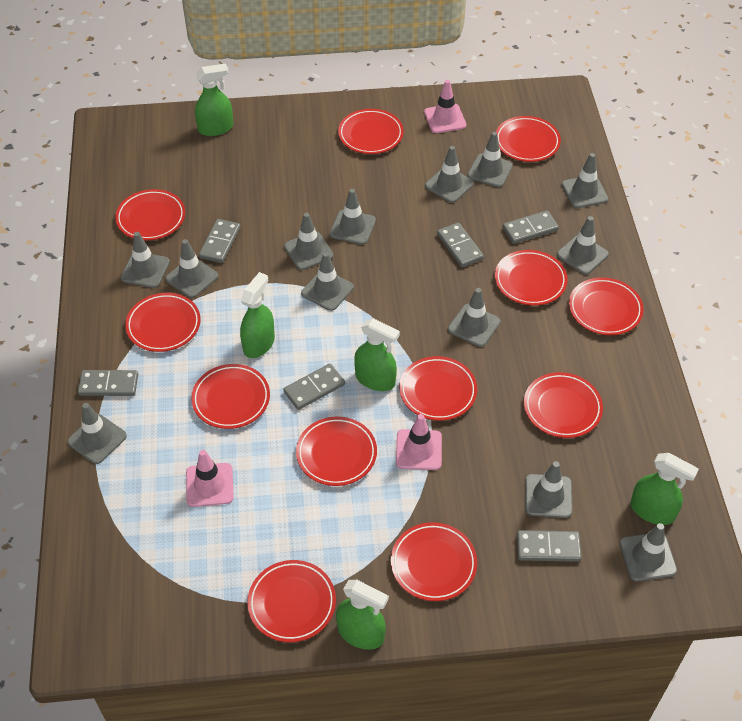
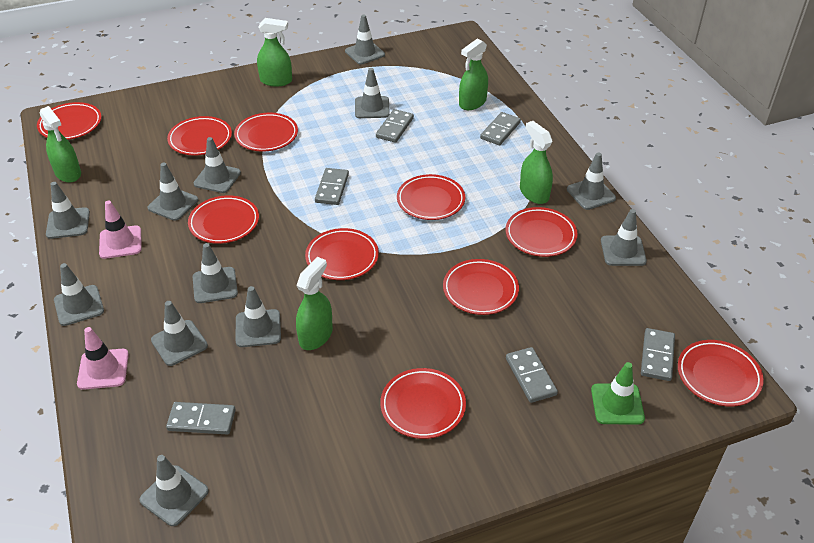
green traffic cone: 0 -> 1
grey traffic cone: 13 -> 12
pink traffic cone: 3 -> 2
red plate: 12 -> 10

